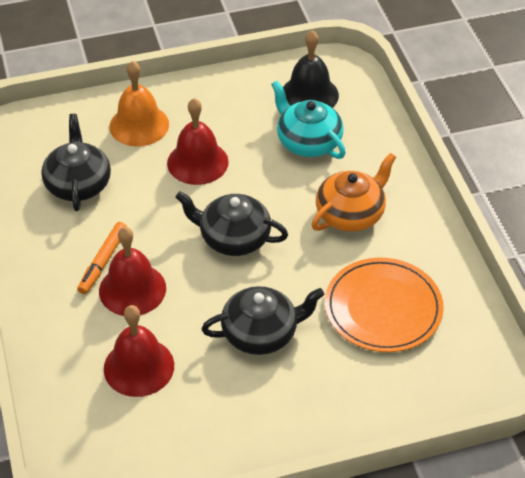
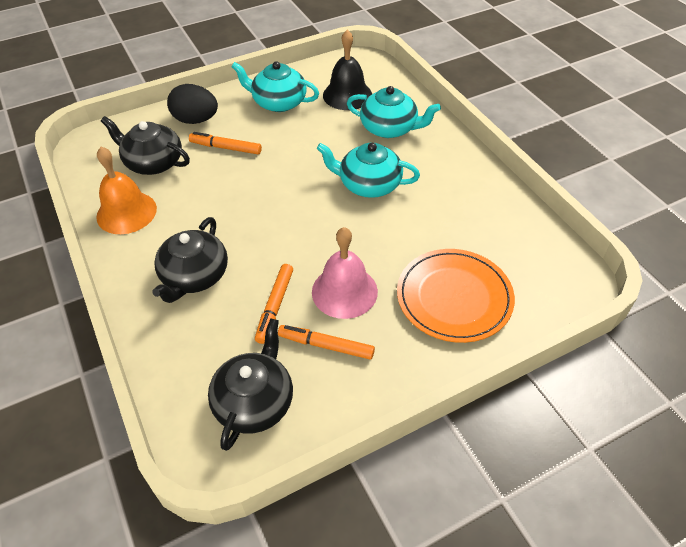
black egg: 0 -> 1
orange marker: 1 -> 3
orange teapot: 1 -> 0
pink bell: 0 -> 1
red bell: 3 -> 0
turquoise teapot: 1 -> 3

